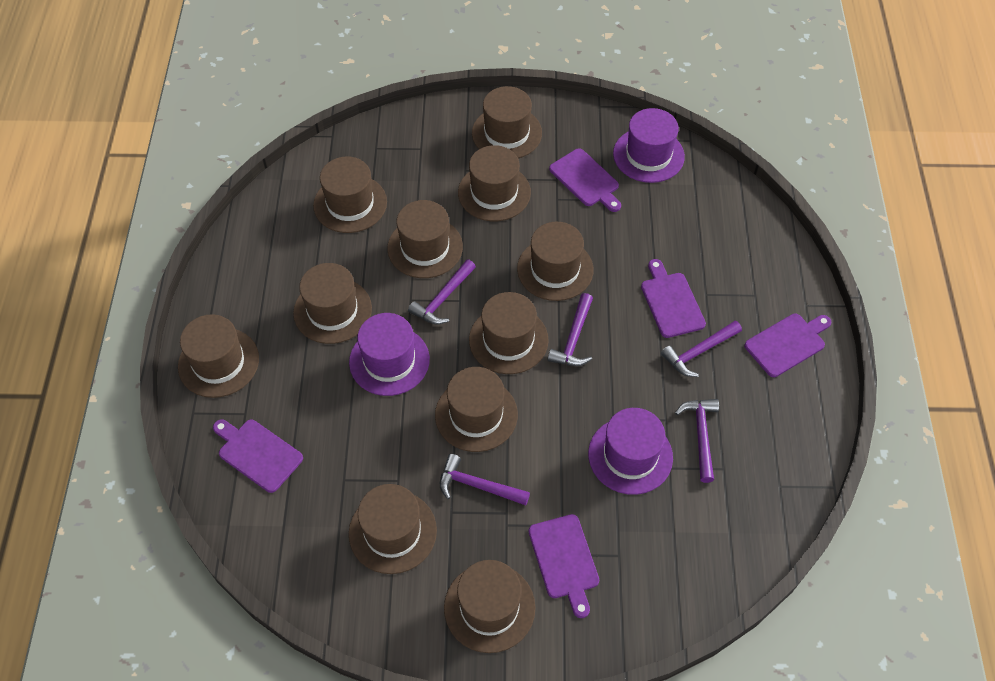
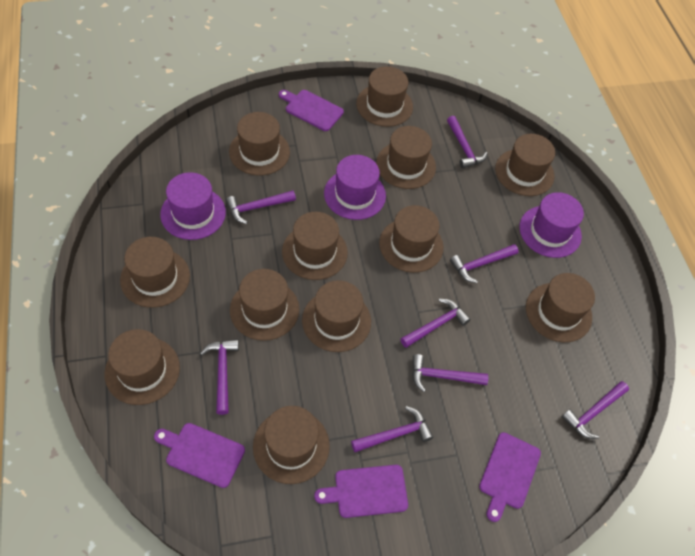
brown hat: 11 -> 12
purple cutting board: 5 -> 4
purple hammer: 5 -> 8

